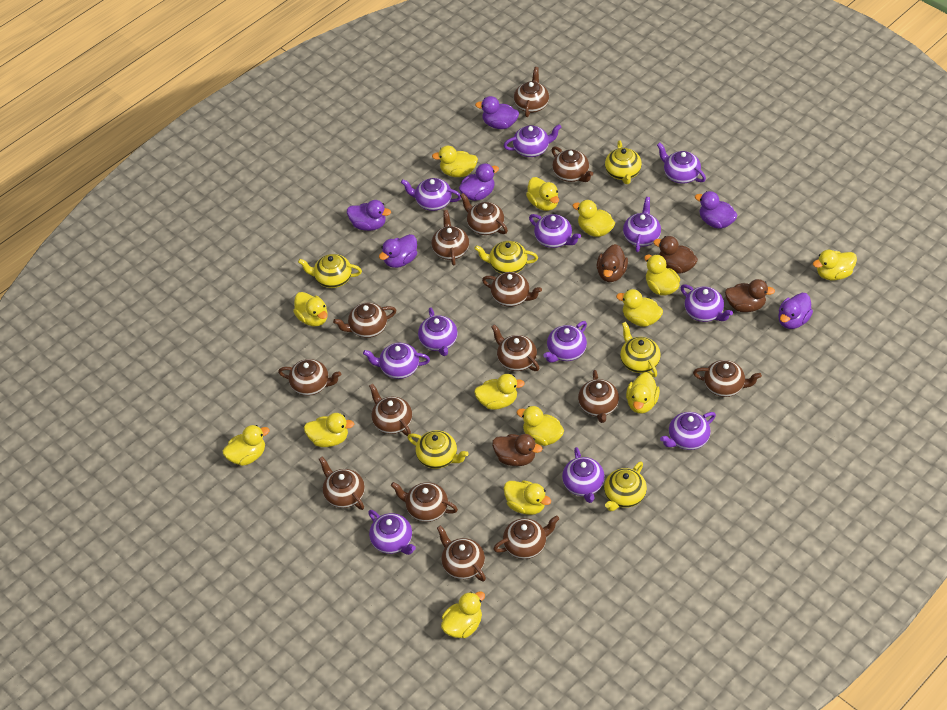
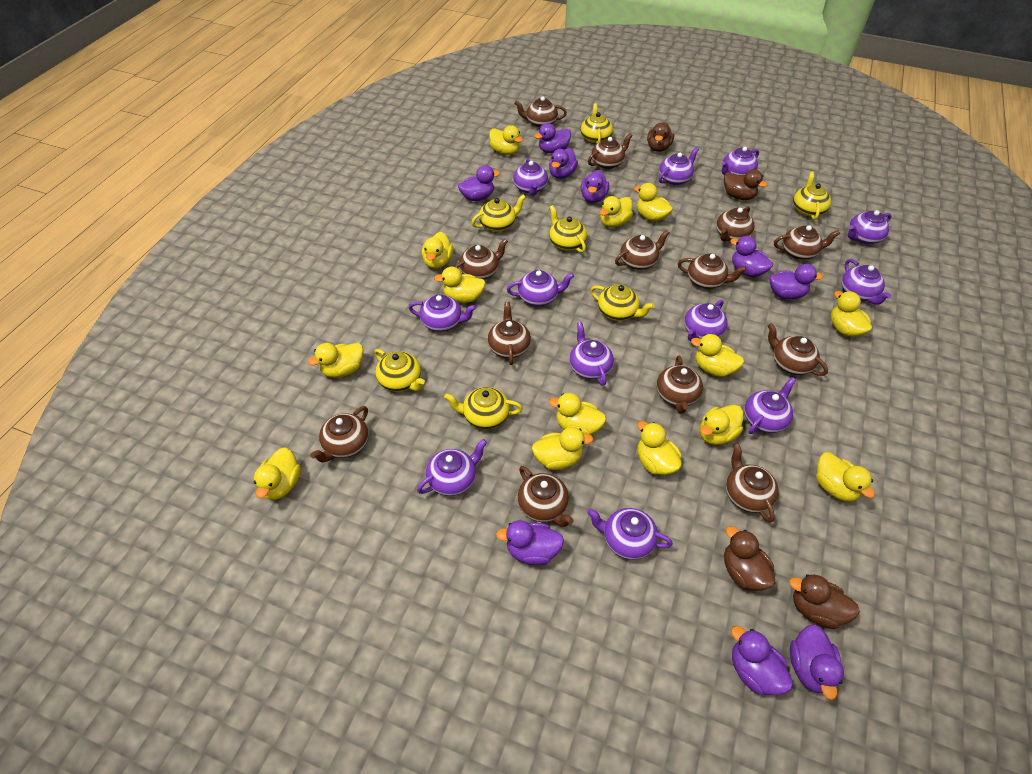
brown teapot: 15 -> 13
purple duck: 6 -> 9
yellow teapot: 6 -> 7

